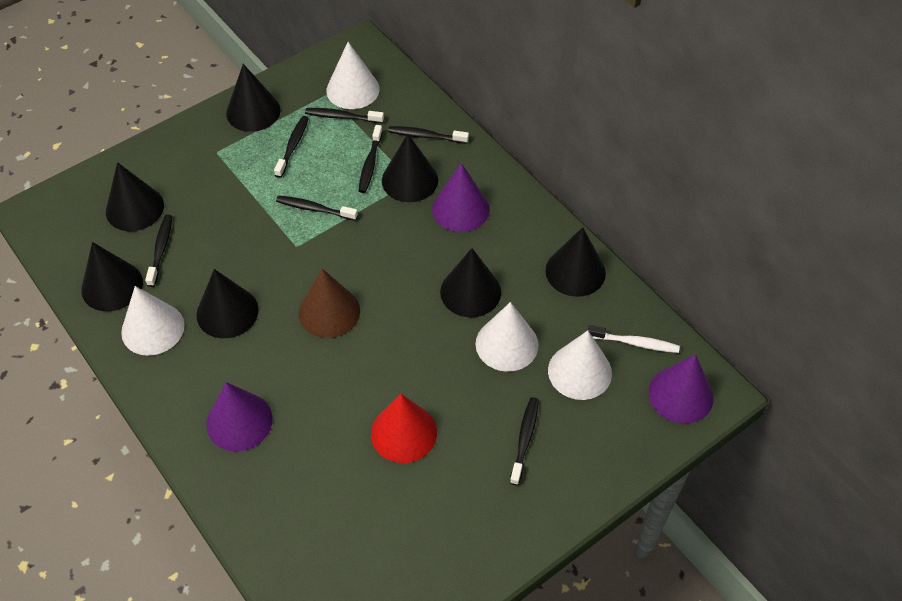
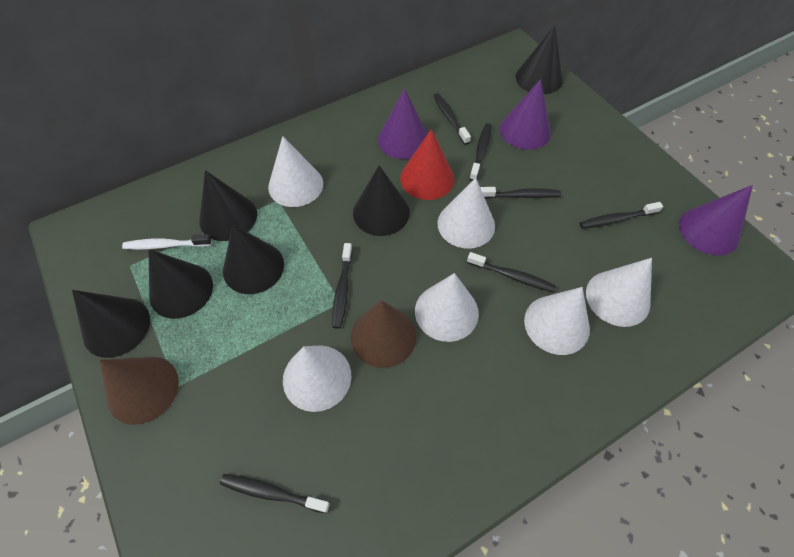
black cone: 7 -> 6
brown cone: 1 -> 2
white cone: 4 -> 6

